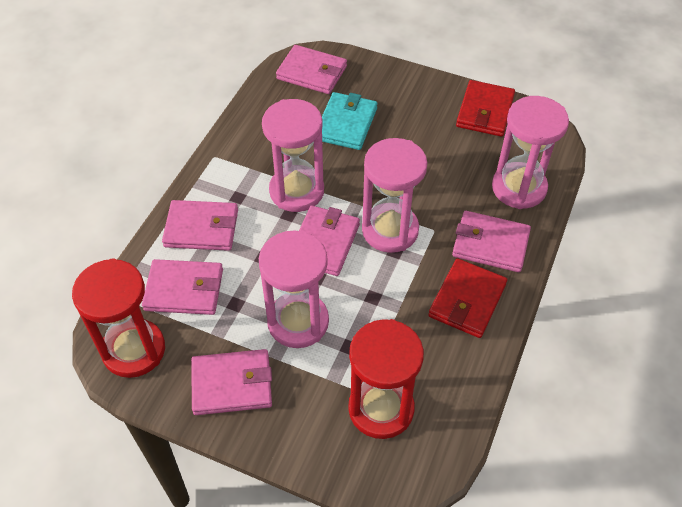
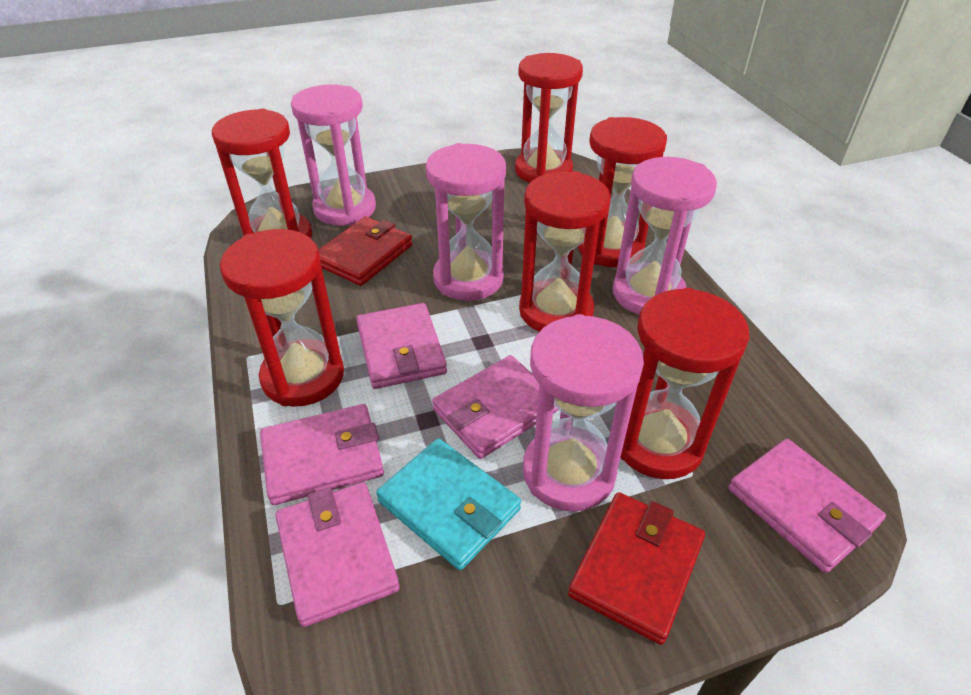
pink wallet: 6 -> 5
red hourglass: 2 -> 6

